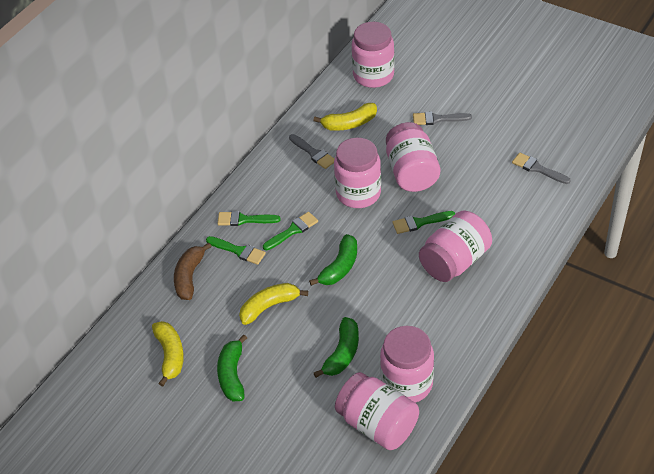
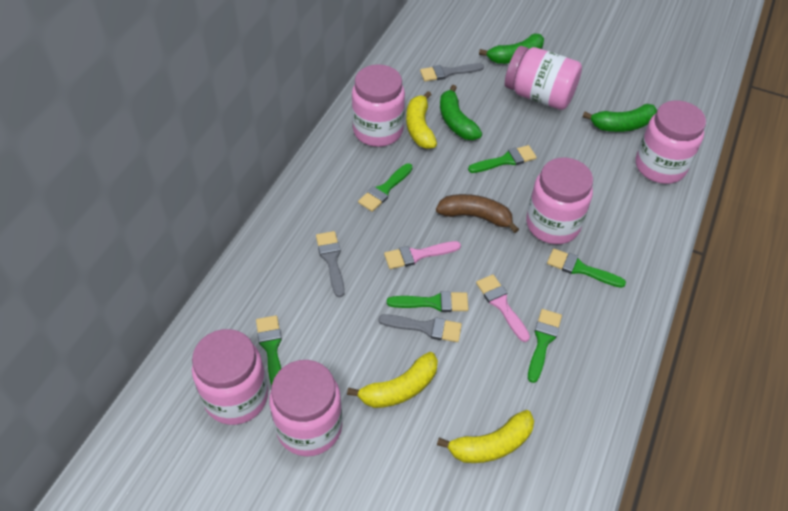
green brush: 4 -> 6
pink brush: 0 -> 2

